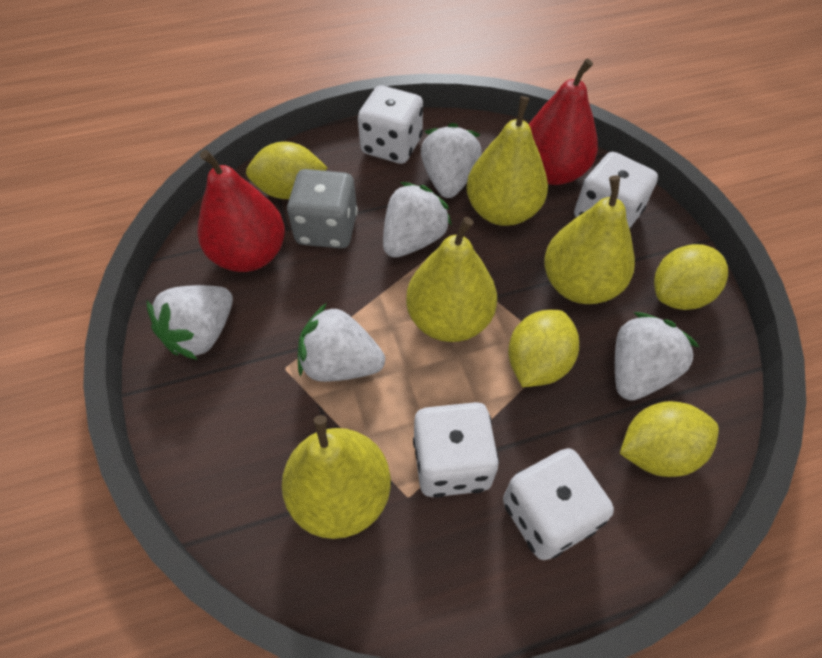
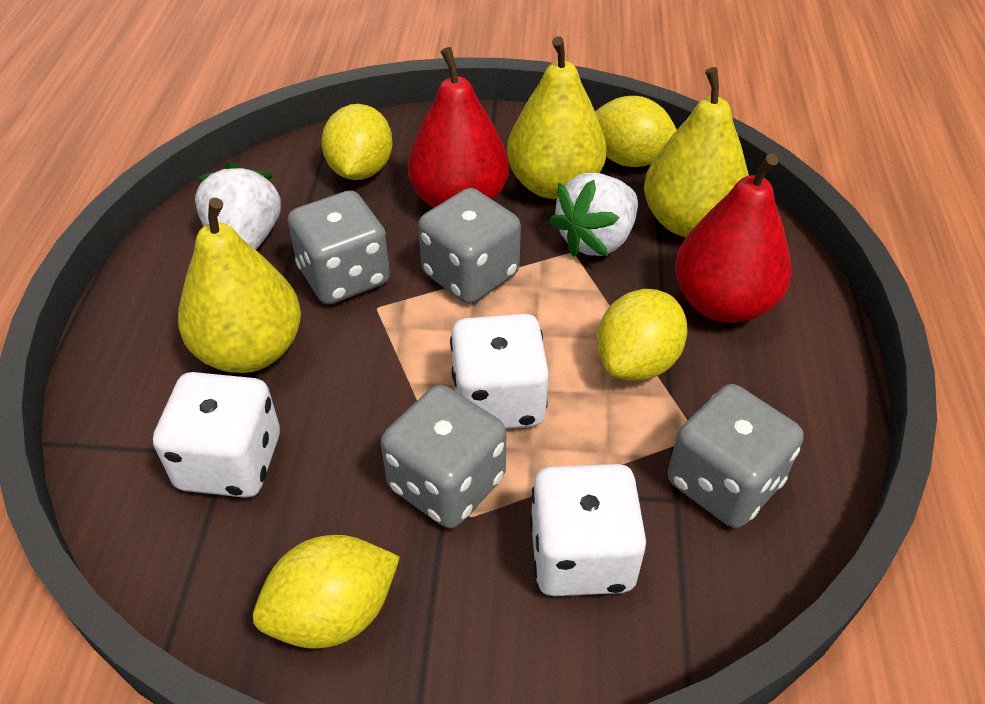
grey dice: 1 -> 4
white dice: 4 -> 3
white strawberry: 5 -> 2
yellow pear: 4 -> 3

